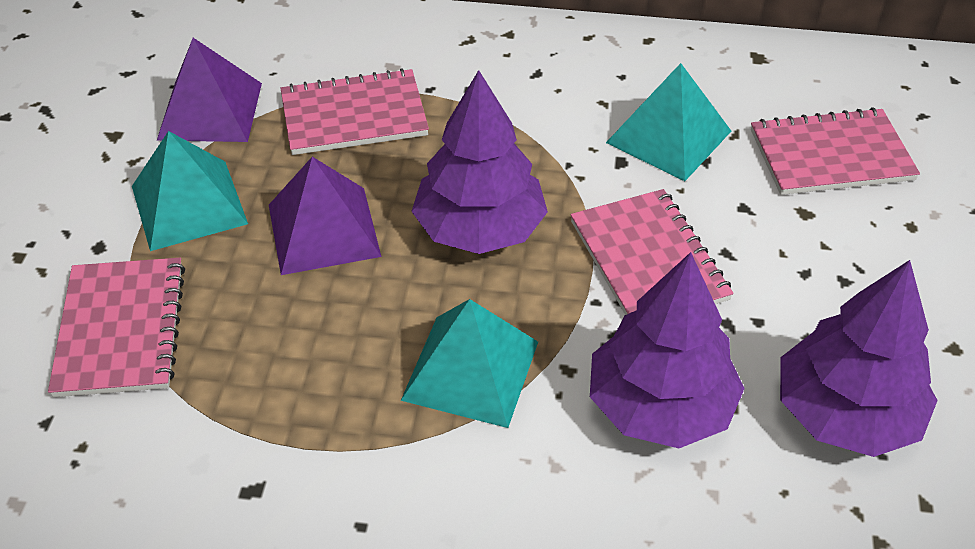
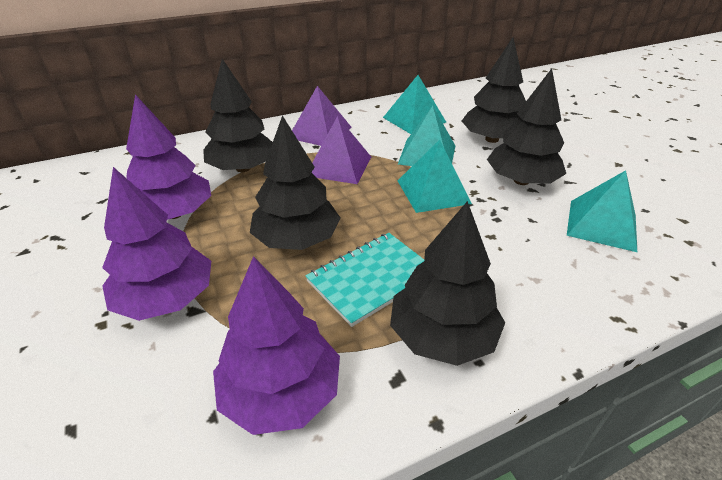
black tree: 0 -> 5
pink notebook: 4 -> 0
turquoise notebook: 0 -> 1
turquoise pyramid: 3 -> 4

